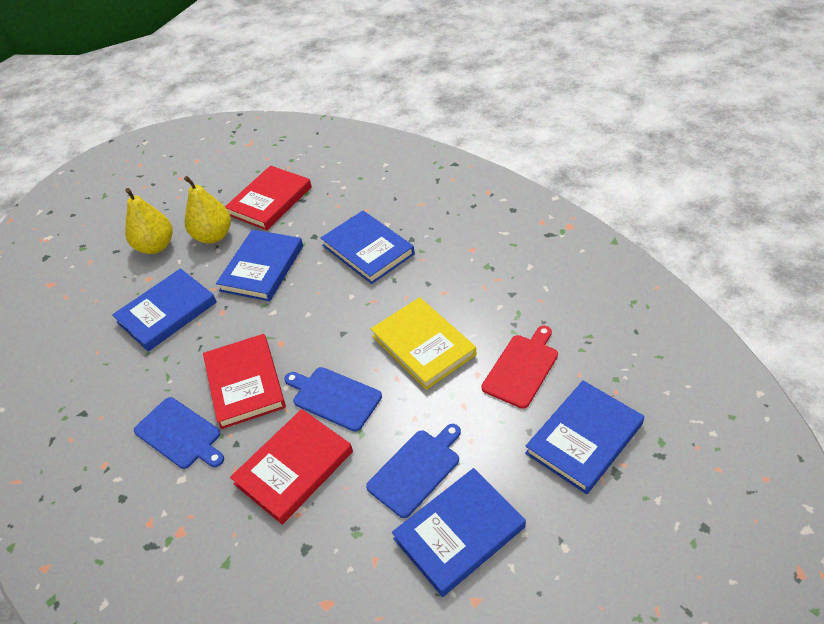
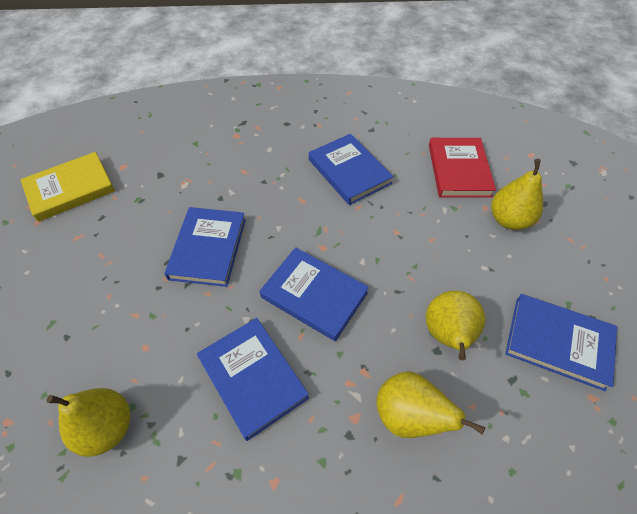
blue cutting board: 3 -> 0
red book: 3 -> 1
red cutting board: 1 -> 0
yellow pear: 2 -> 4

